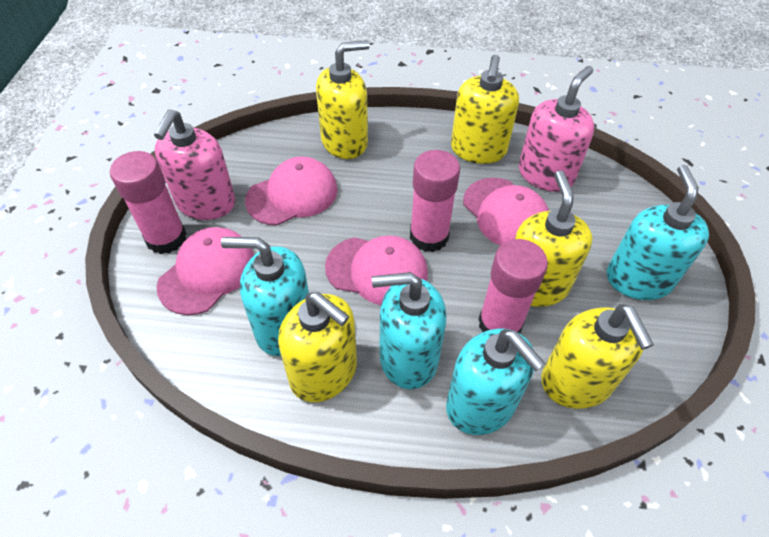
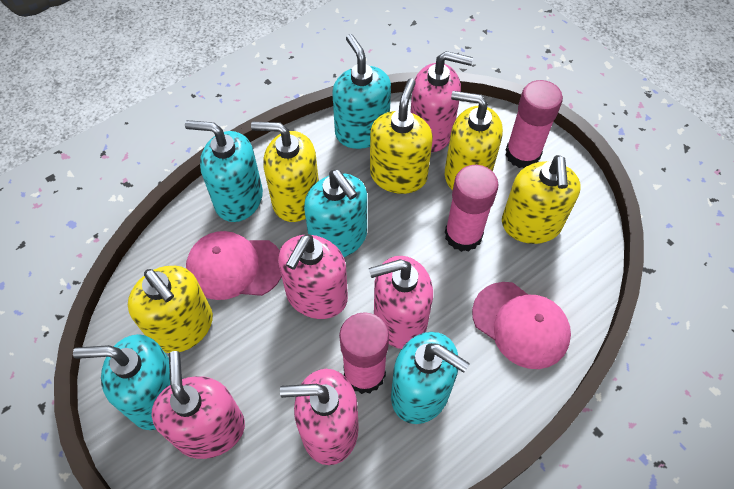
pink cap: 4 -> 2
pink soap dispenser: 2 -> 5
turquoise soap dispenser: 4 -> 5

